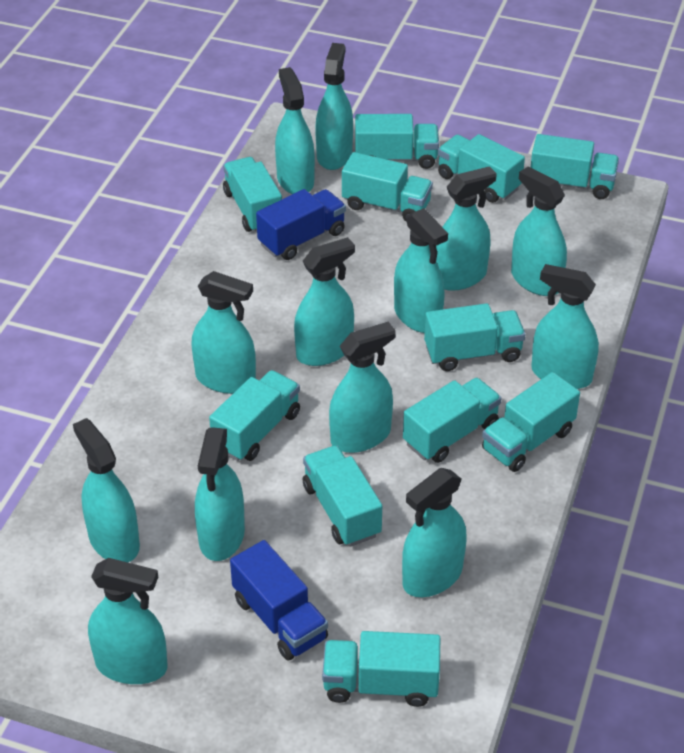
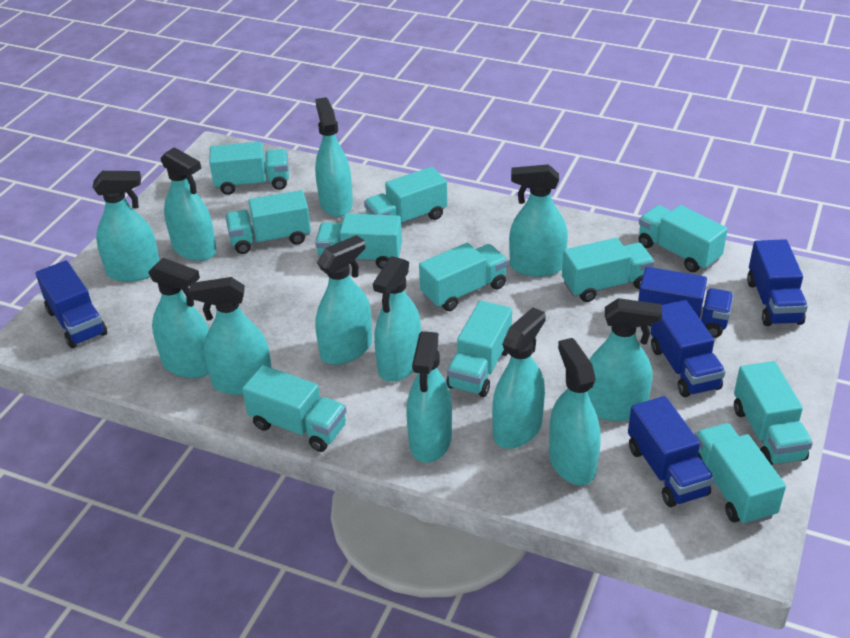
blue truck: 2 -> 5
turquoise spray bottle: 13 -> 12

